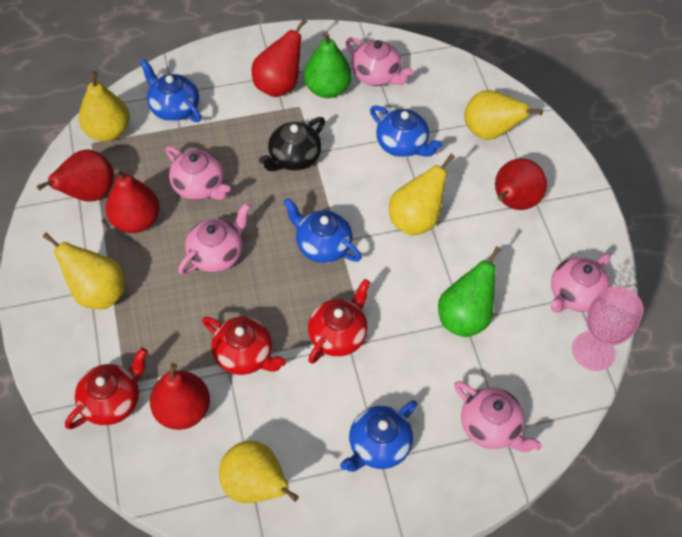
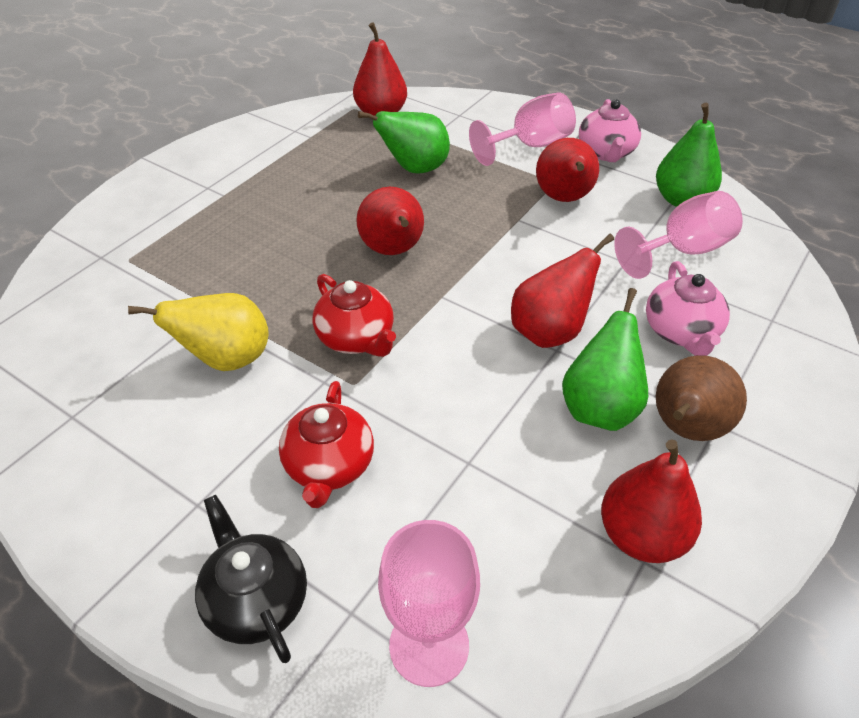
blue teapot: 4 -> 0
brown pear: 0 -> 1
green pear: 2 -> 3
pink goblet: 1 -> 3
pink teapot: 5 -> 2
red teapot: 3 -> 2
yellow pear: 5 -> 1

